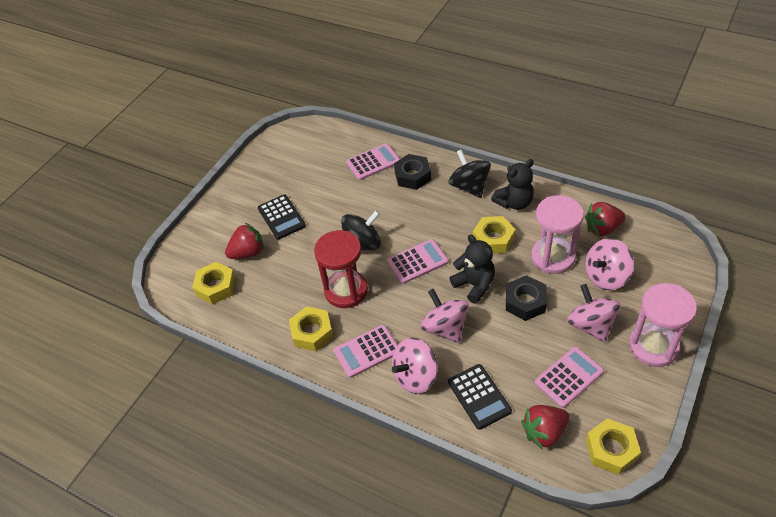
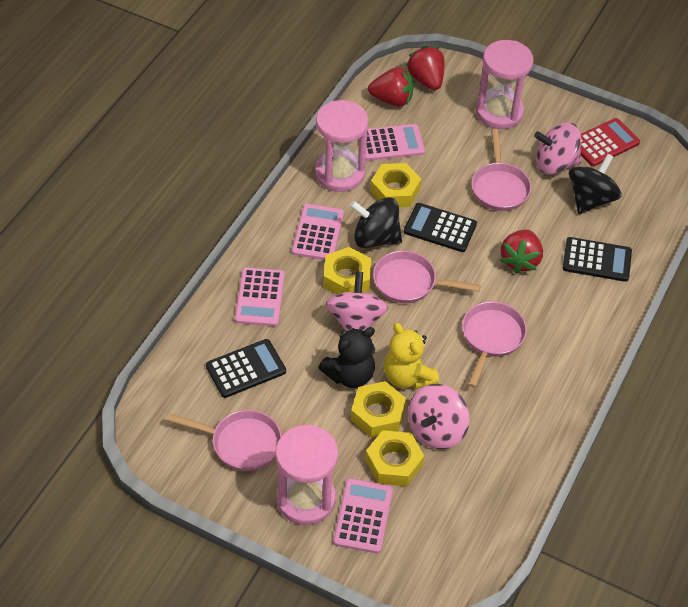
black calculator: 2 -> 3
black nut: 2 -> 0
black teddy bear: 2 -> 1
pink hourglass: 2 -> 3
pink pan: 0 -> 4
pink spinning top: 4 -> 3
red calculator: 0 -> 1
red hourglass: 1 -> 0
yellow teddy bear: 0 -> 1

